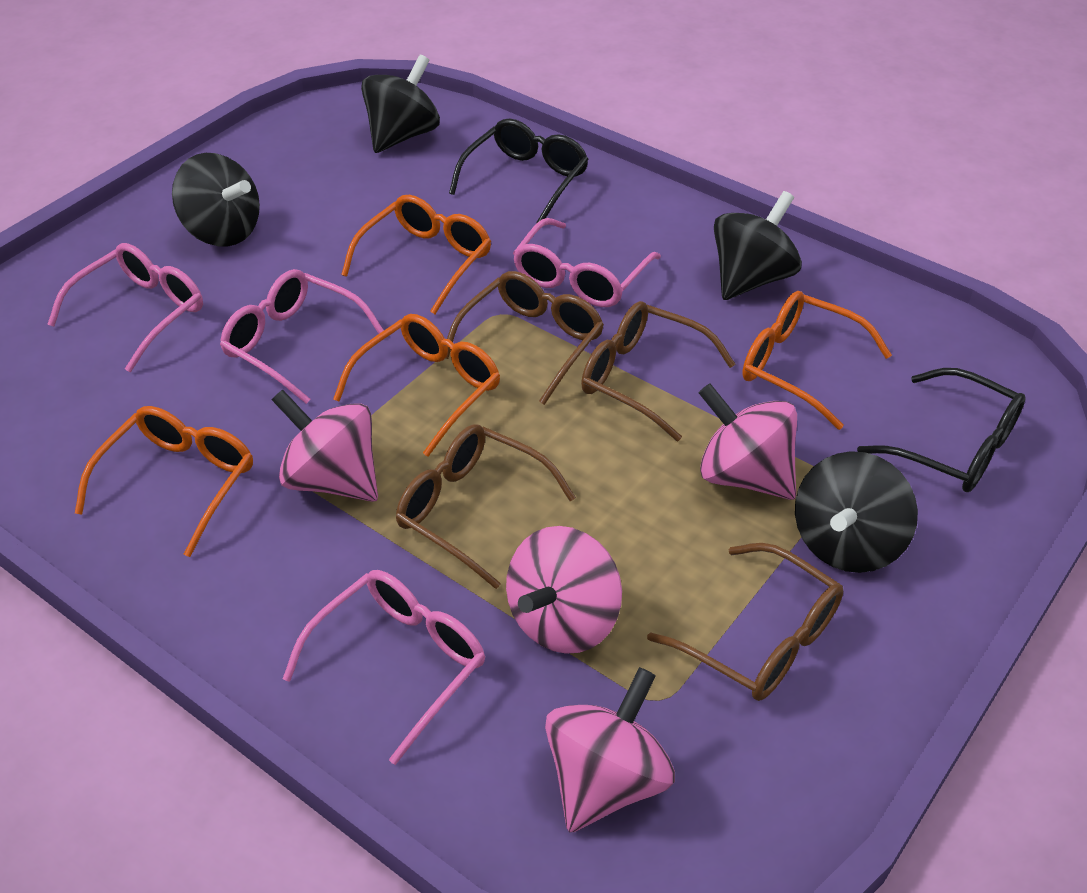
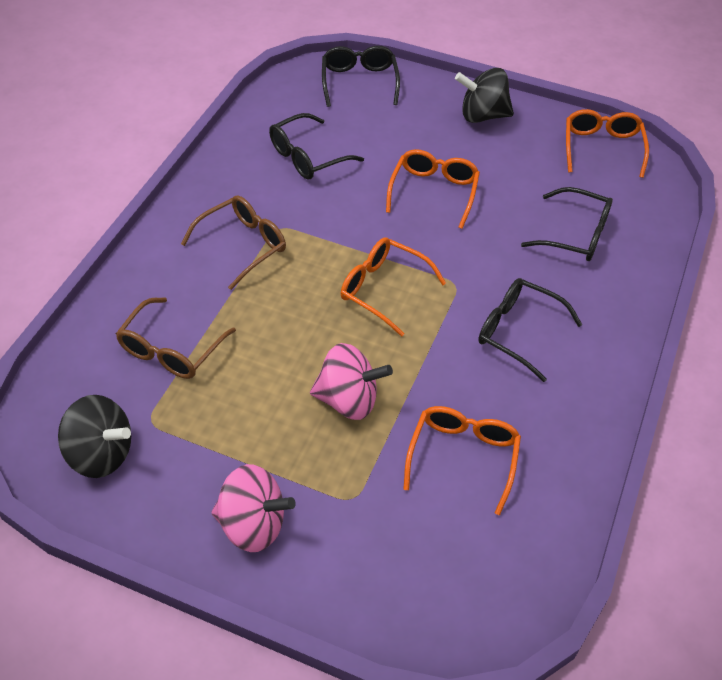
black glasses: 2 -> 4
black spinning top: 4 -> 2
brown glasses: 4 -> 2
pink glasses: 4 -> 0
pink spinning top: 4 -> 2

